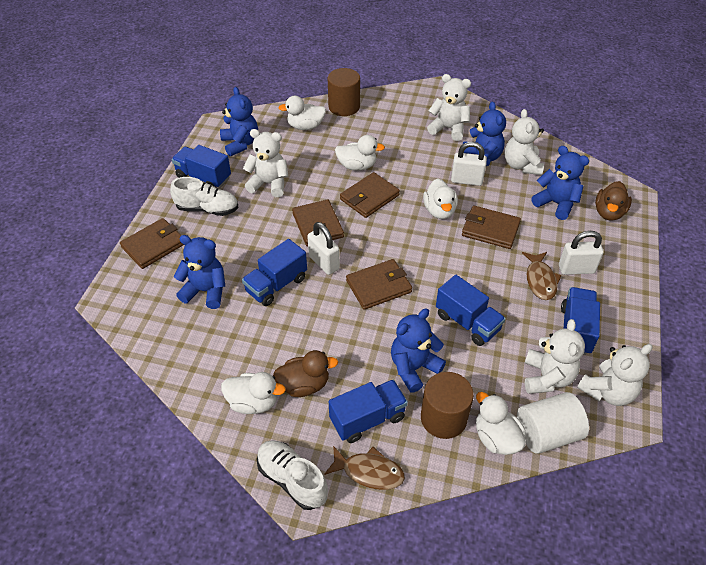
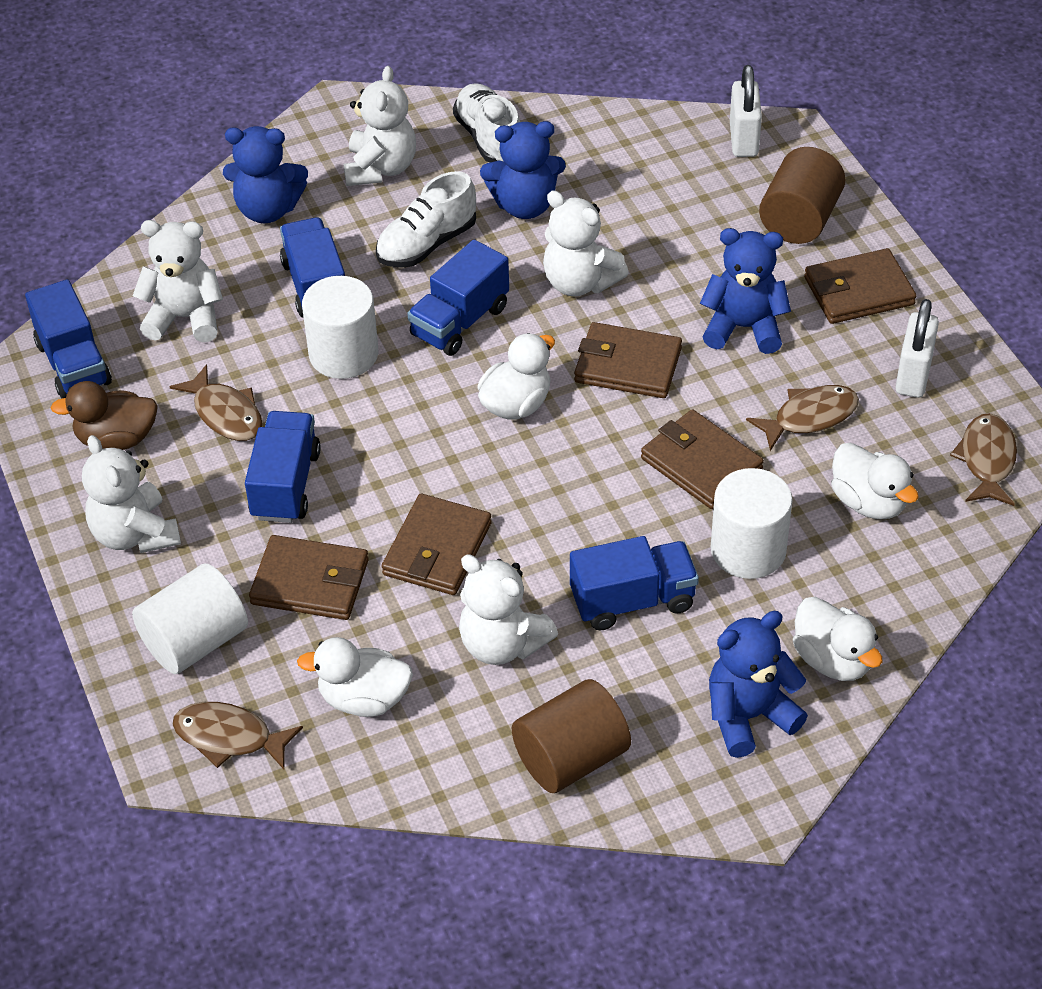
blue teddy bear: 5 -> 4
brown duck: 2 -> 1
brown fish: 2 -> 4
white cylinder: 1 -> 3
white duck: 5 -> 4
white padlock: 3 -> 2

